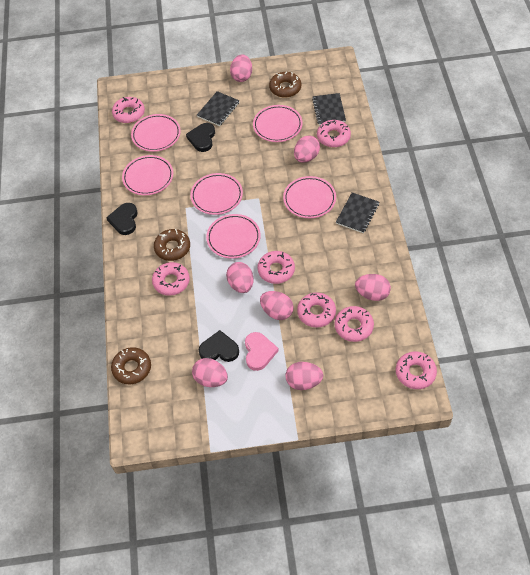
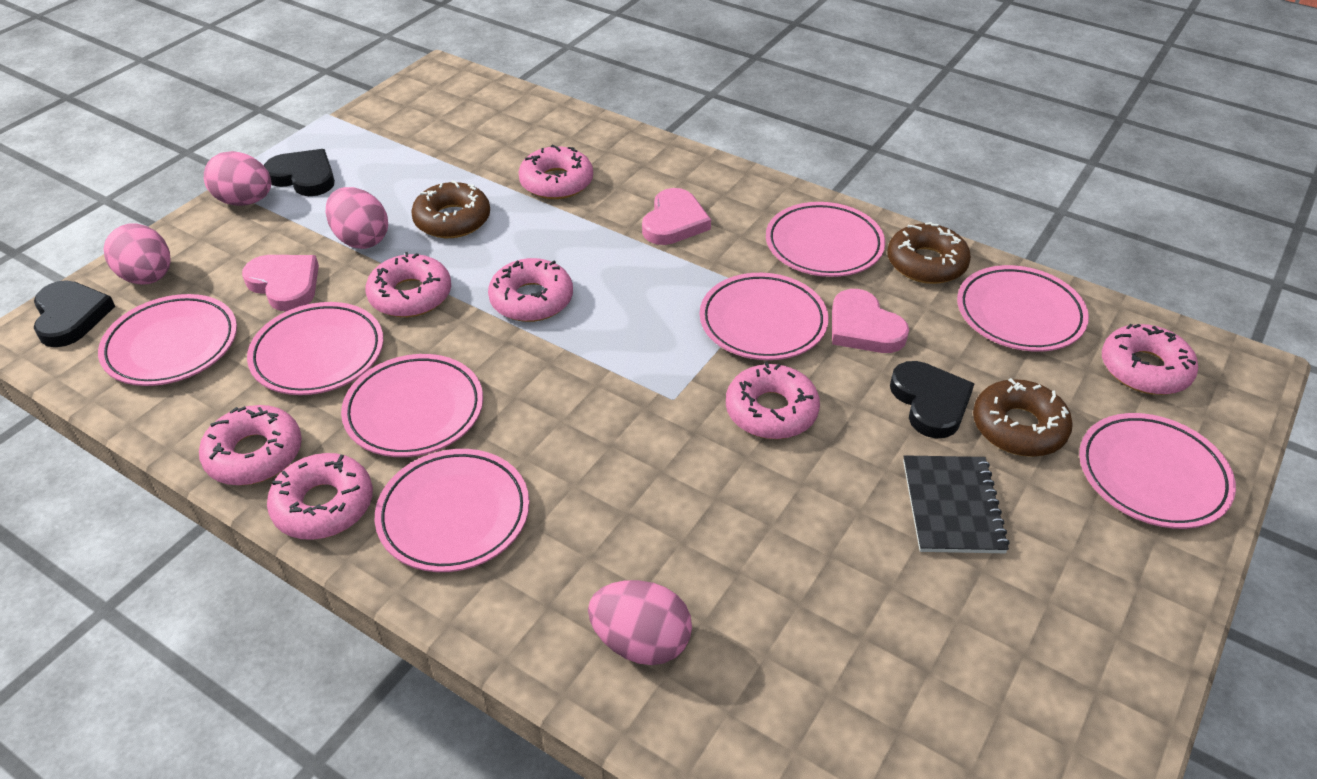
black notebook: 3 -> 1
pink egg: 7 -> 4
pink heart: 1 -> 3
pink plate: 6 -> 8

